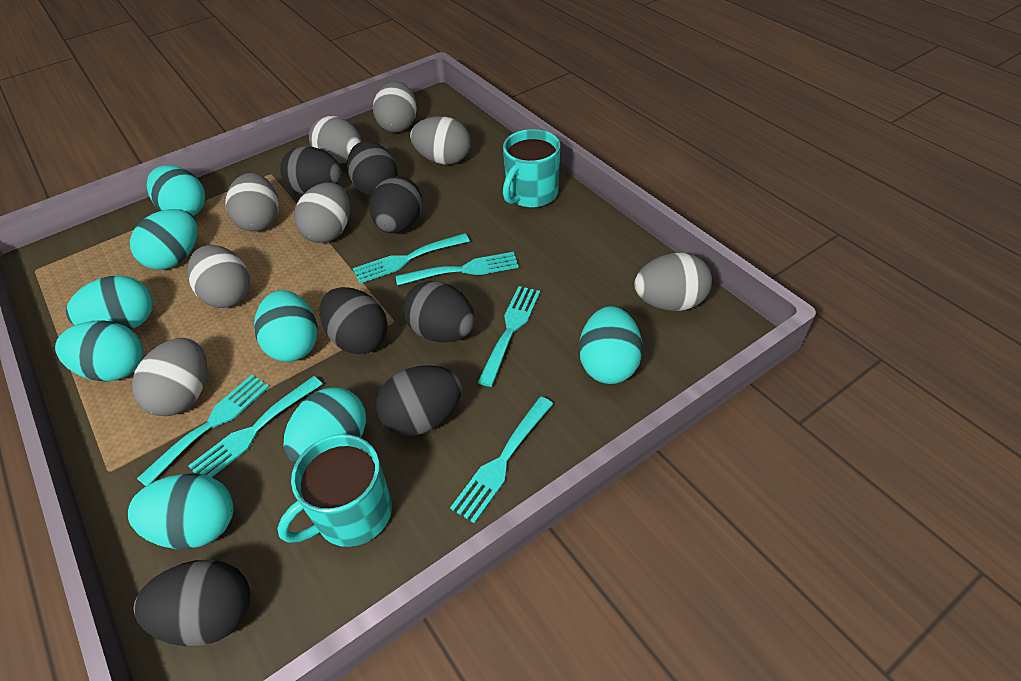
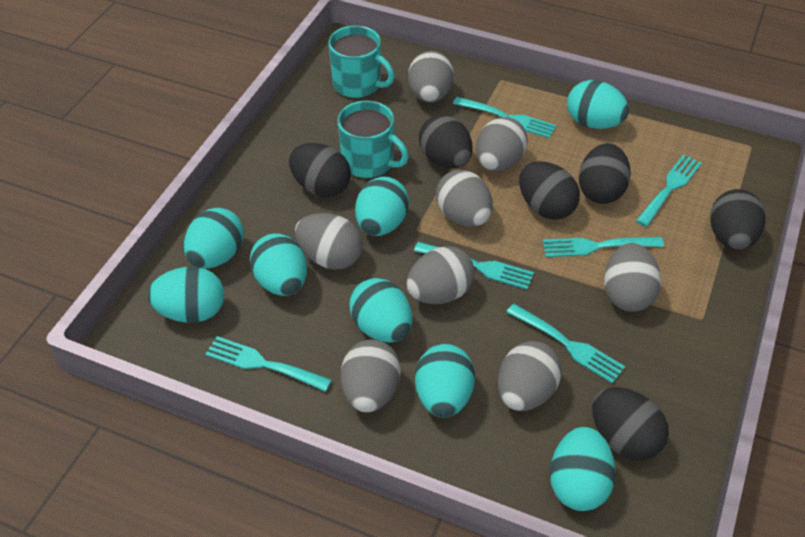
black egg: 7 -> 6

